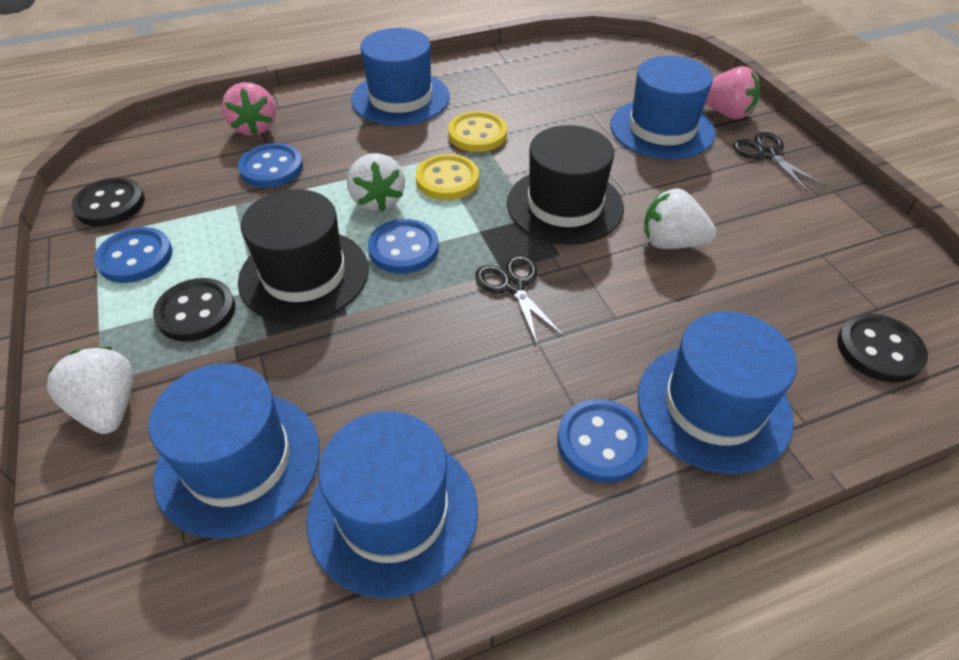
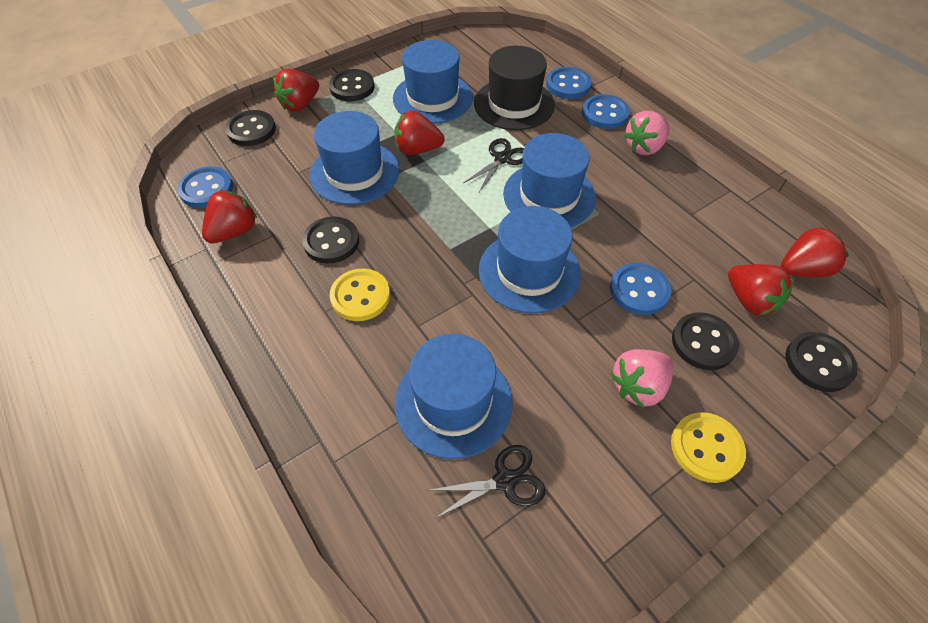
black button: 3 -> 5
black hat: 2 -> 1
red strawberry: 0 -> 5
white strawberry: 3 -> 0

